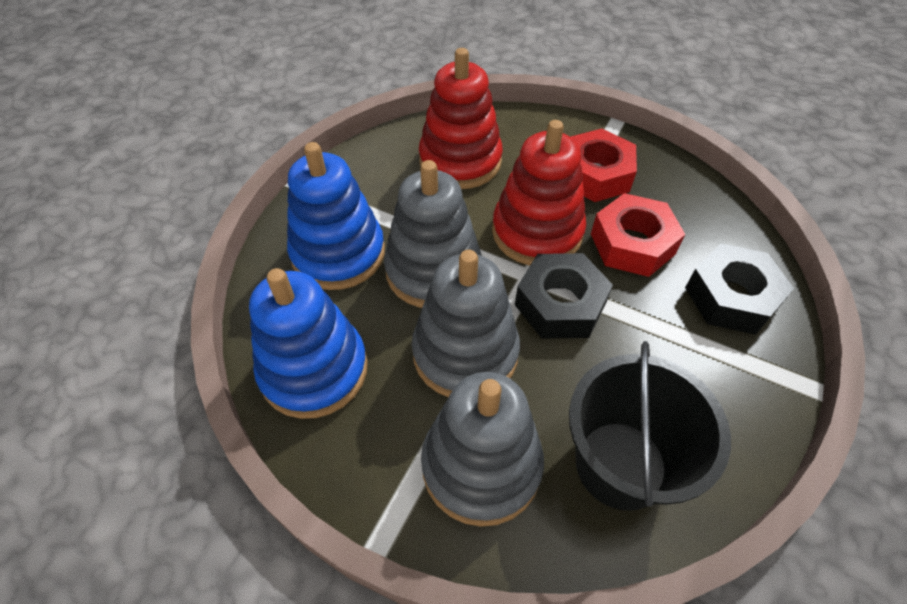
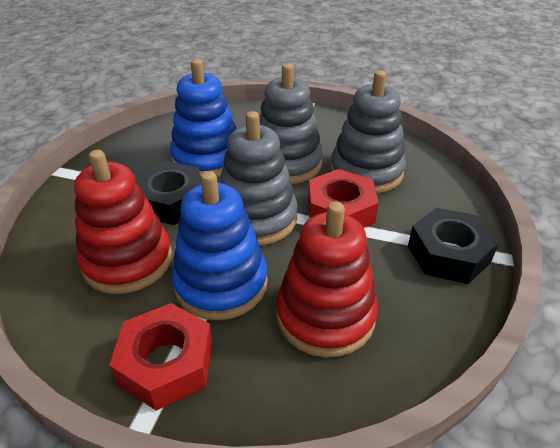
black bucket: 1 -> 0

